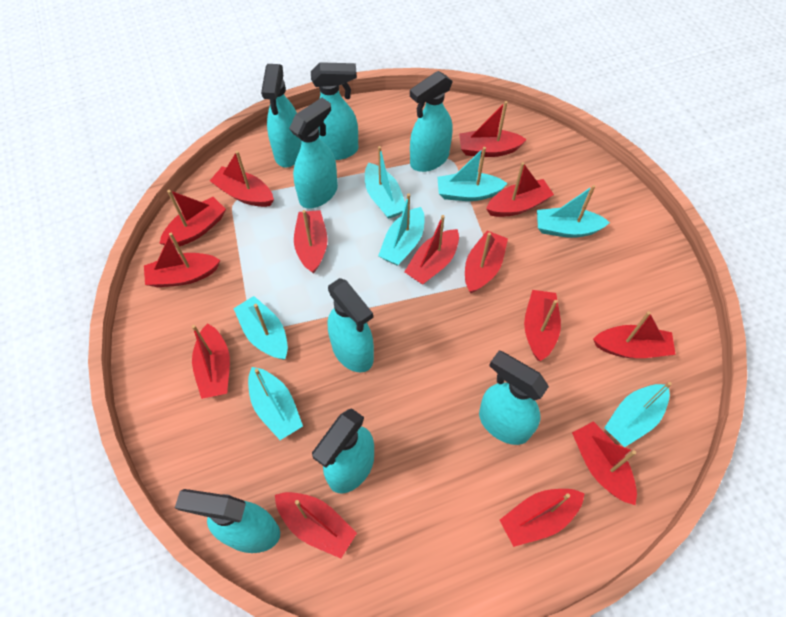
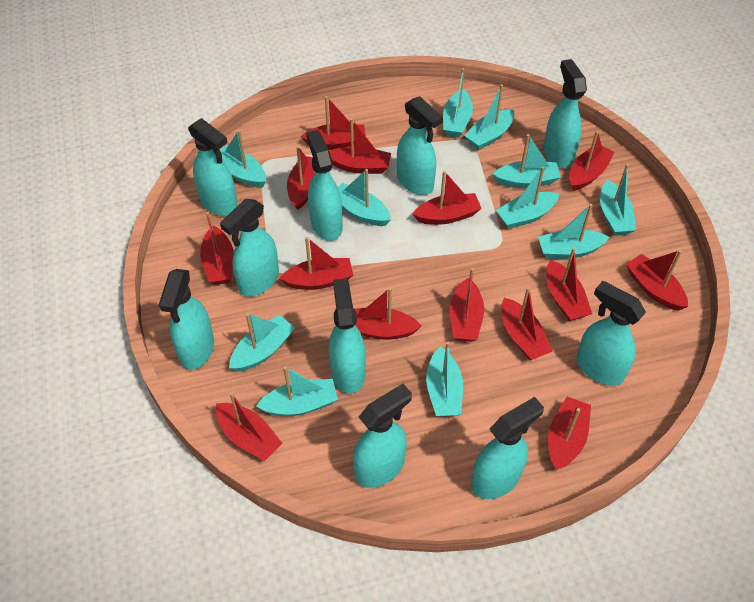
turquoise boat: 7 -> 11
turquoise spray bottle: 8 -> 10

